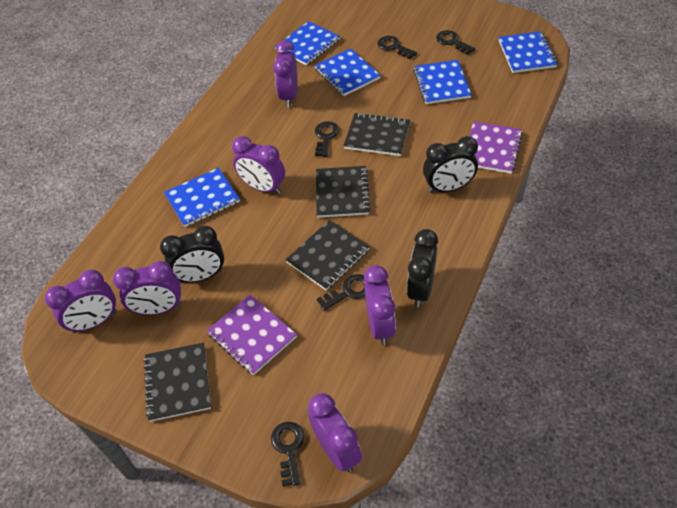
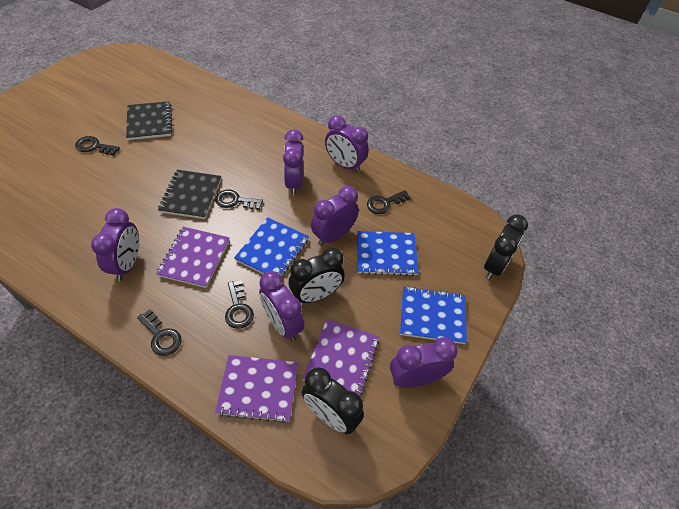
black notebook: 4 -> 2
blue notebook: 5 -> 3
purple notebook: 2 -> 3

